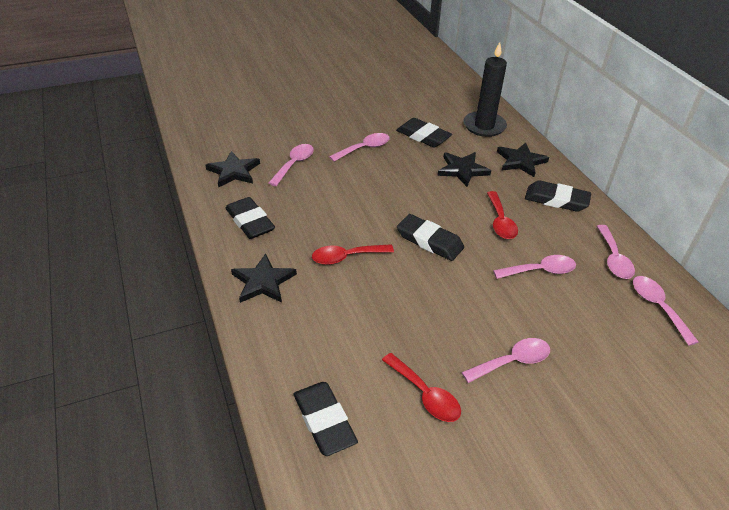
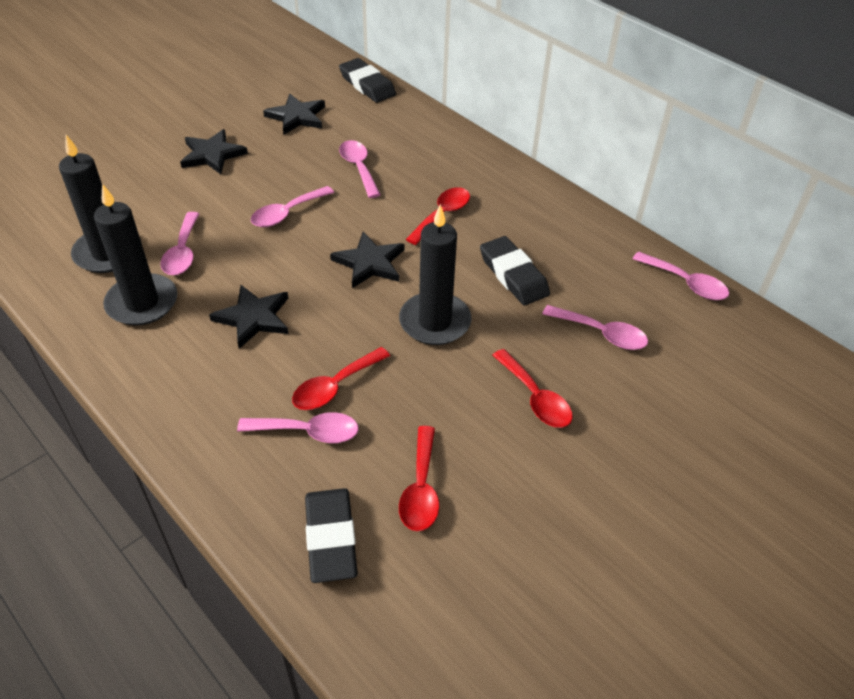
black candle: 1 -> 3
black eraser: 5 -> 3
red spoon: 3 -> 4

